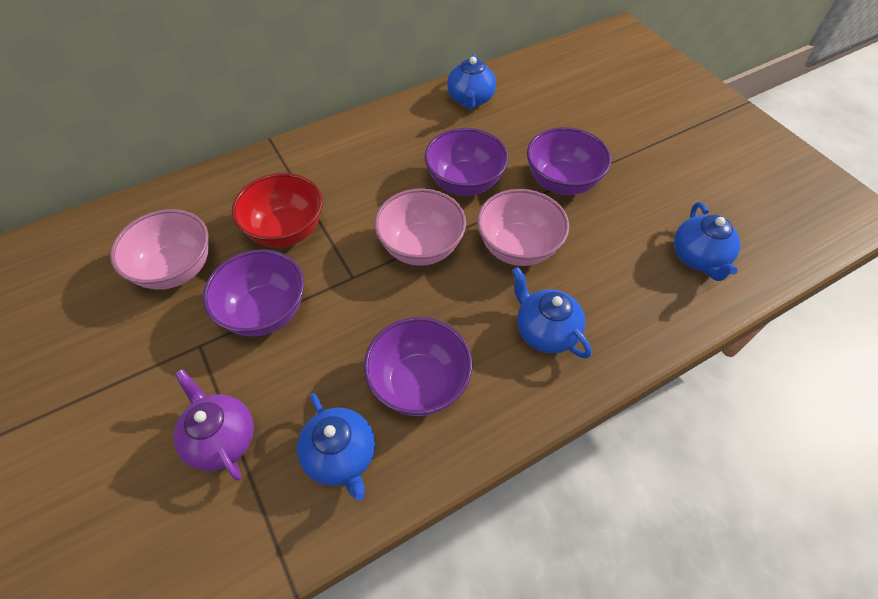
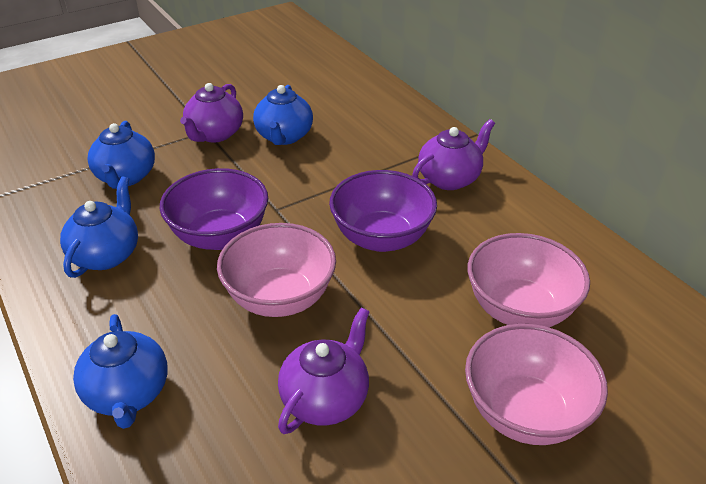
purple bowl: 4 -> 2
purple teapot: 1 -> 3
red bowl: 1 -> 0

